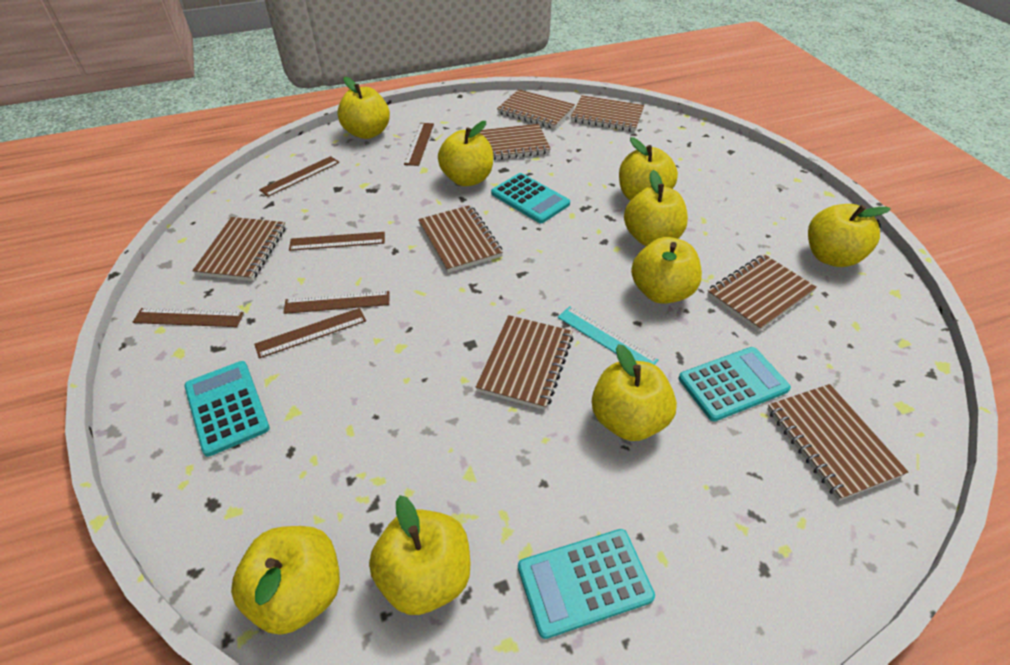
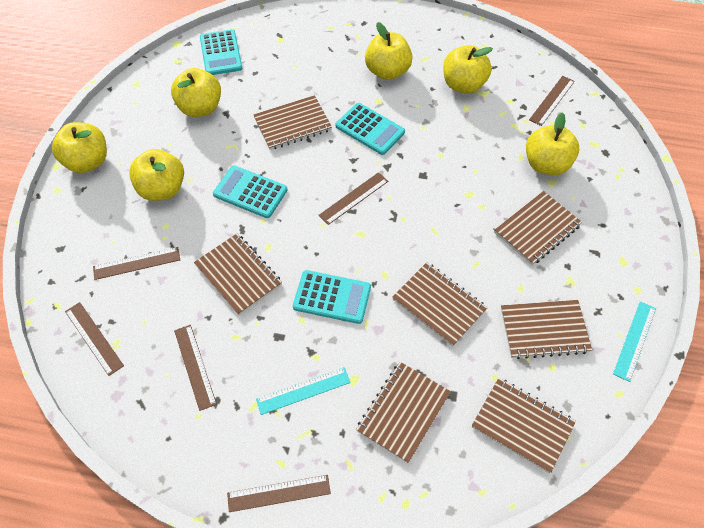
brown notebook: 8 -> 7
turquoise ruler: 1 -> 2
yellow apple: 9 -> 6

